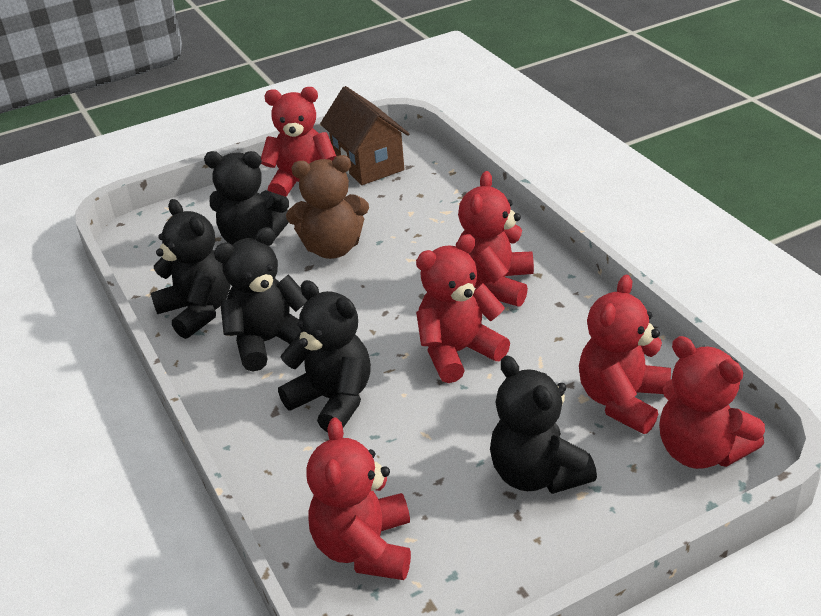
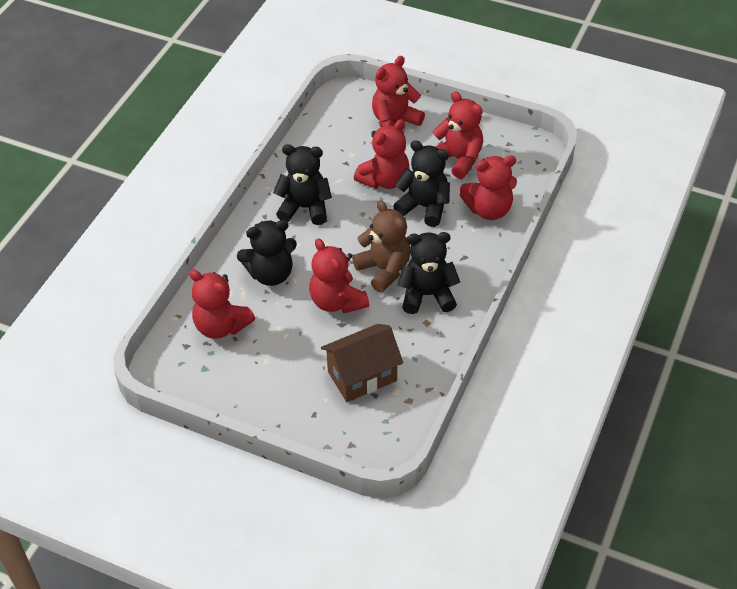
black teddy bear: 5 -> 4

